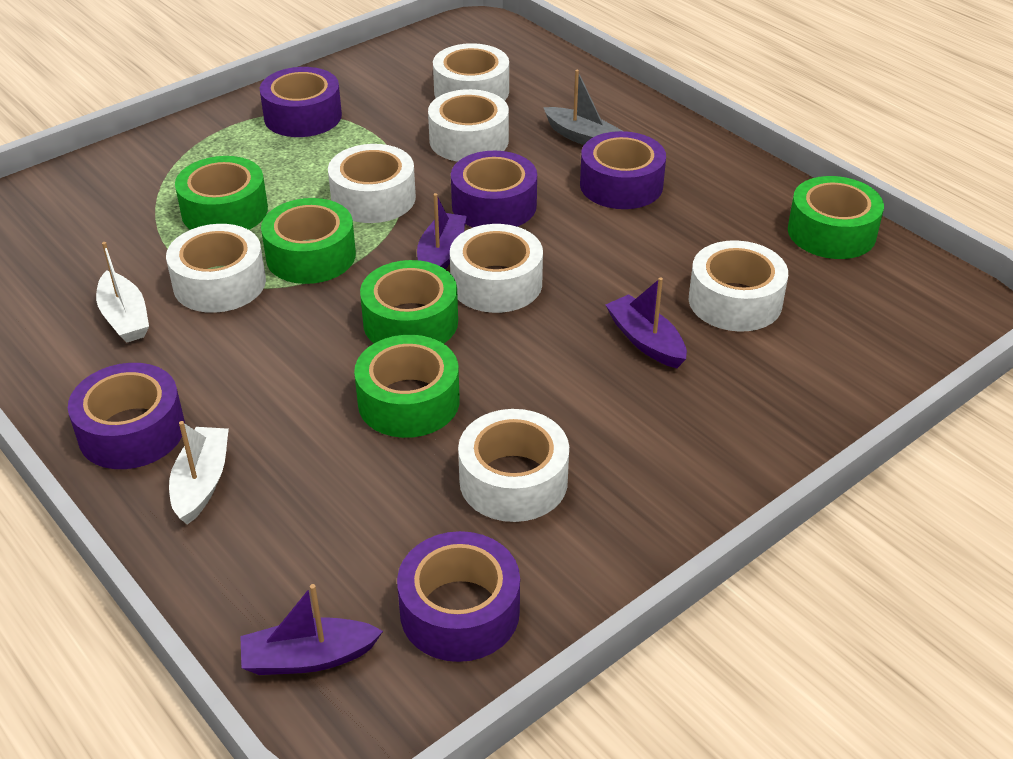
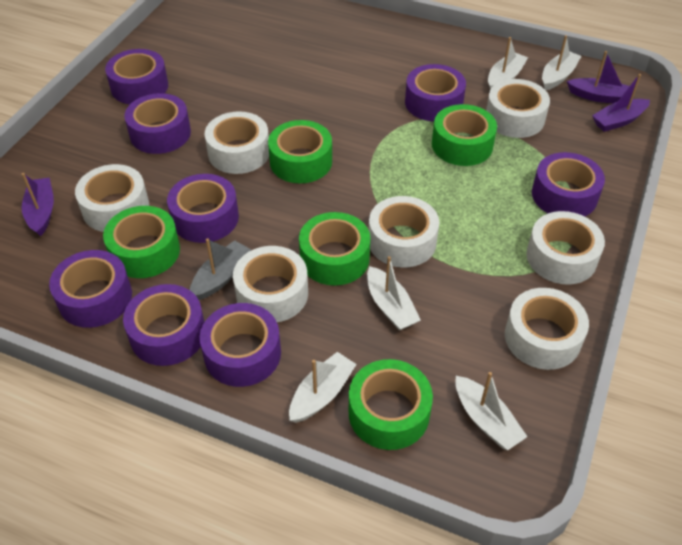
purple tape: 5 -> 8
white boat: 2 -> 5

